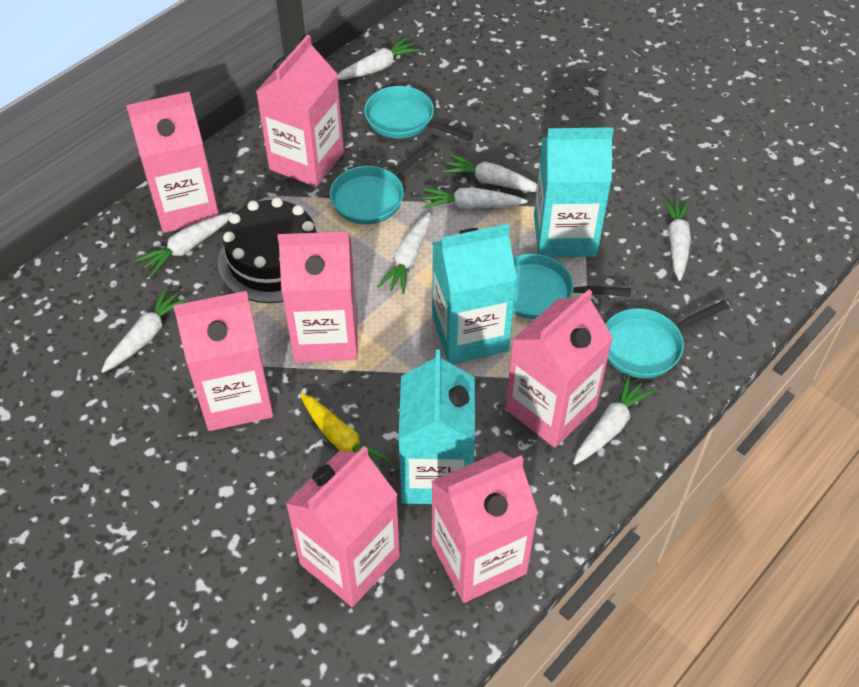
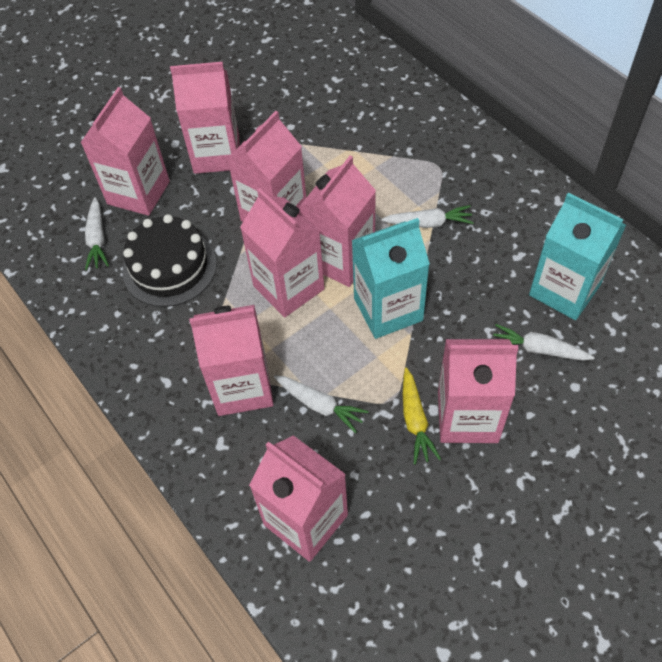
pink carton: 7 -> 8
turquoise carton: 3 -> 2
turquoise pan: 4 -> 0
white carrot: 8 -> 4

